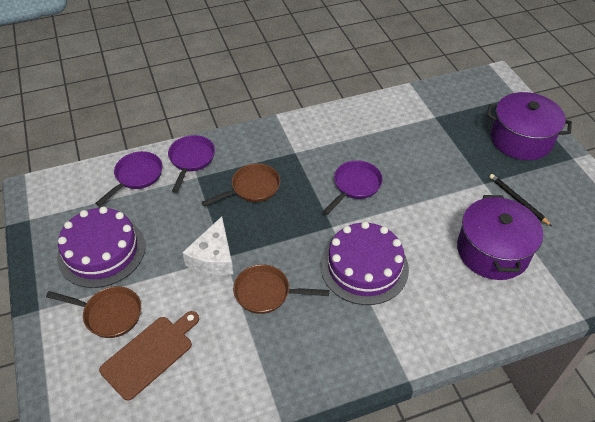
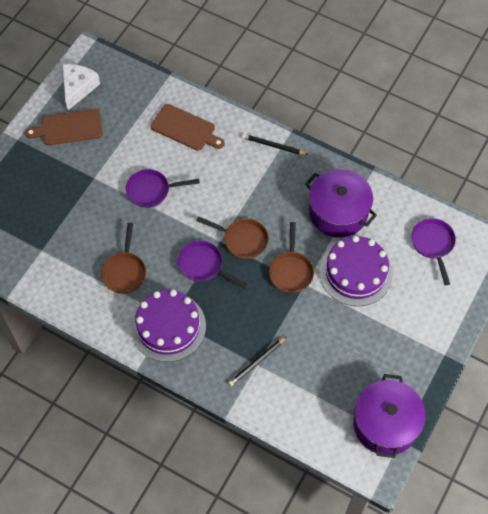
black pencil: 1 -> 2
brown cutting board: 1 -> 2

